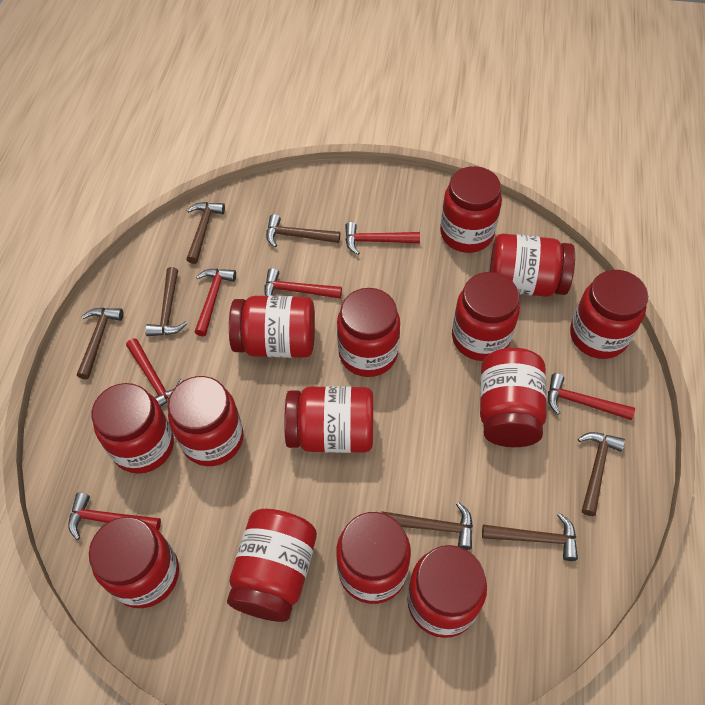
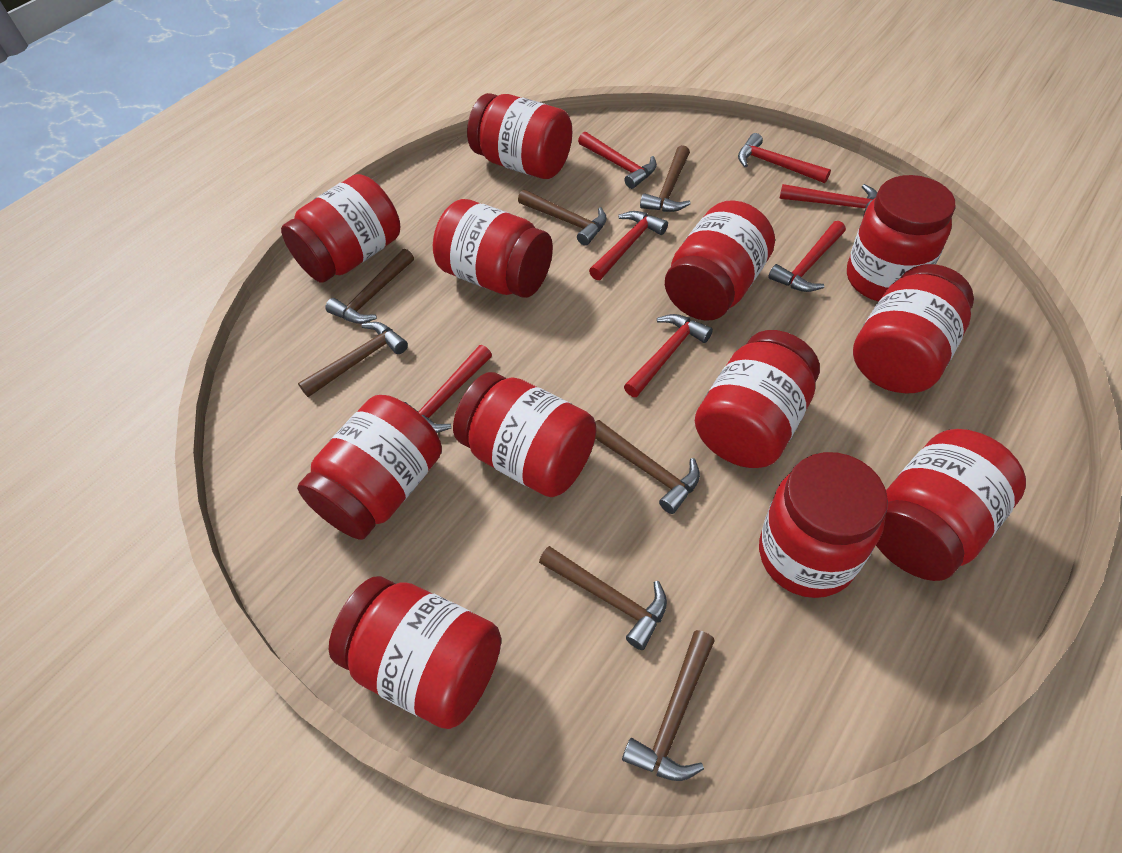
red hammer: 6 -> 7
red jar: 14 -> 12

